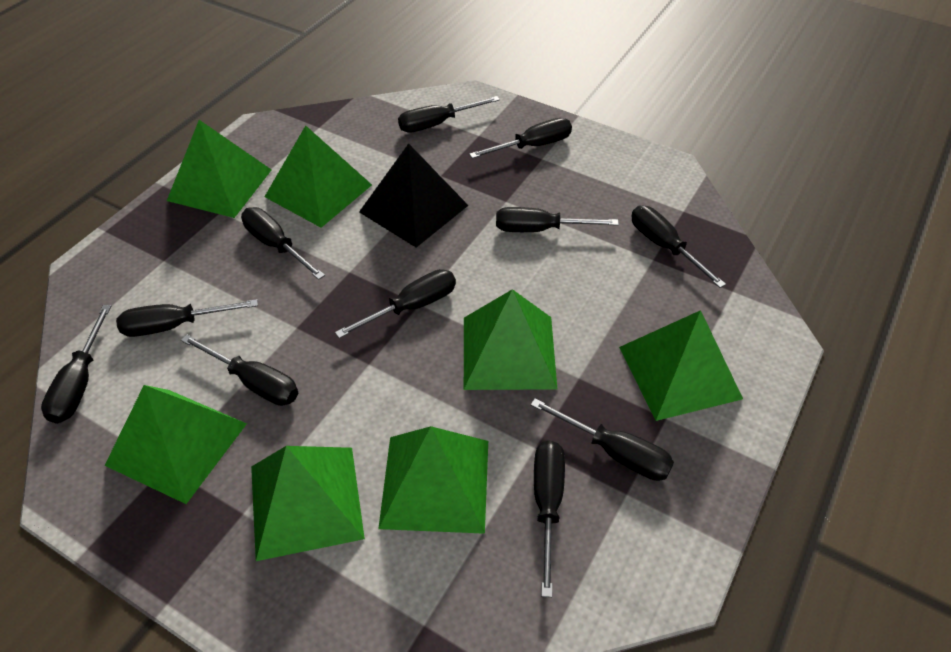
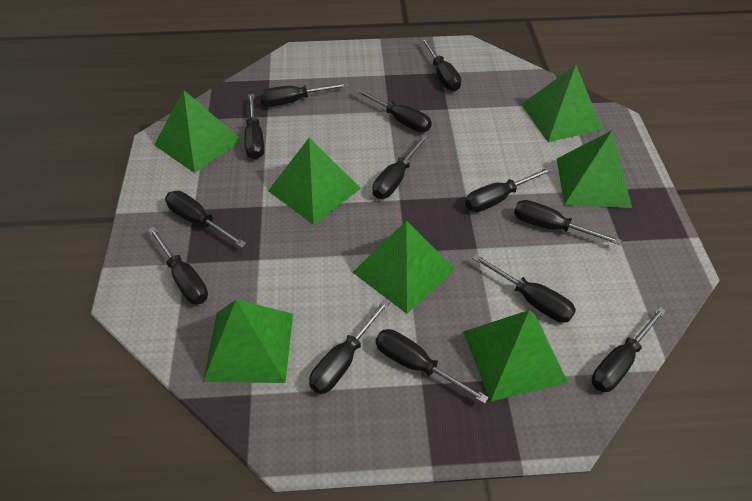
black pyramid: 1 -> 0
black screwdriver: 11 -> 13

